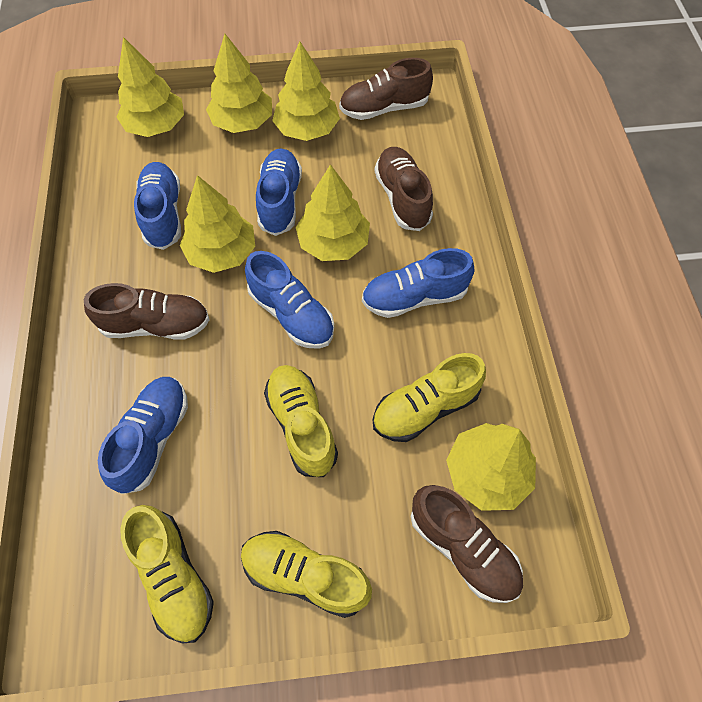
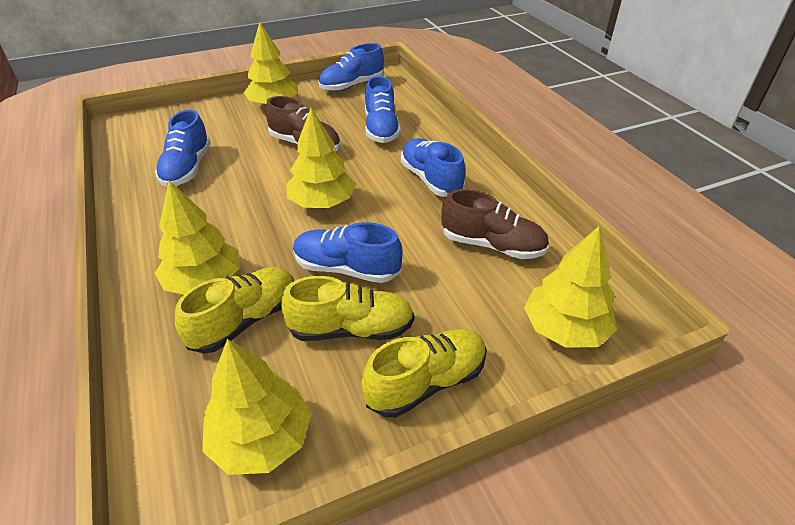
brown shoe: 4 -> 2
yellow shoe: 4 -> 3
yellow tree: 6 -> 5

